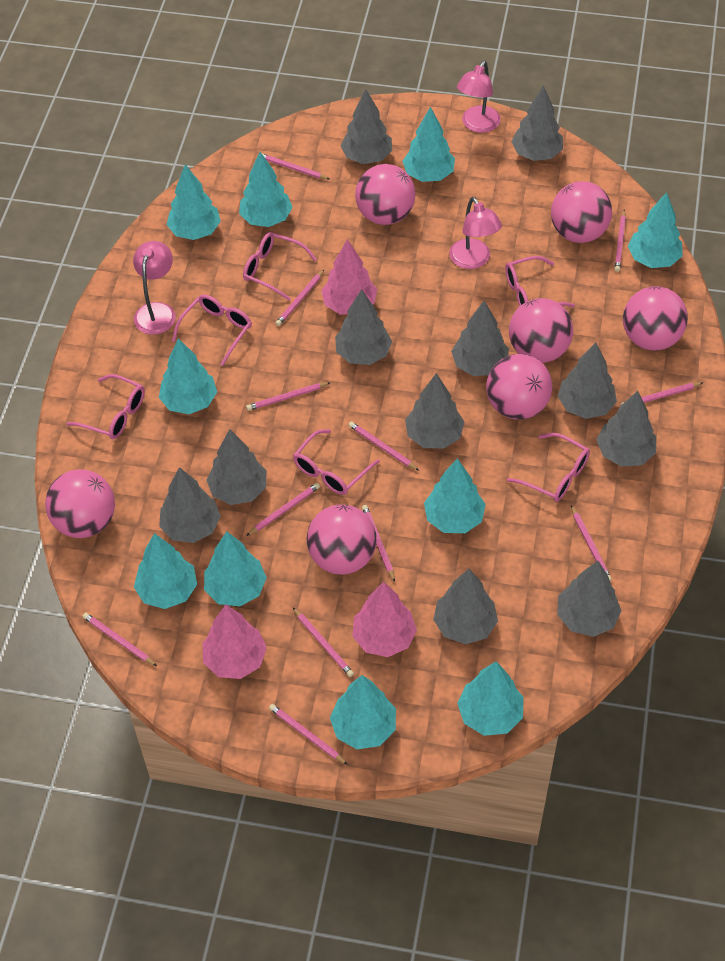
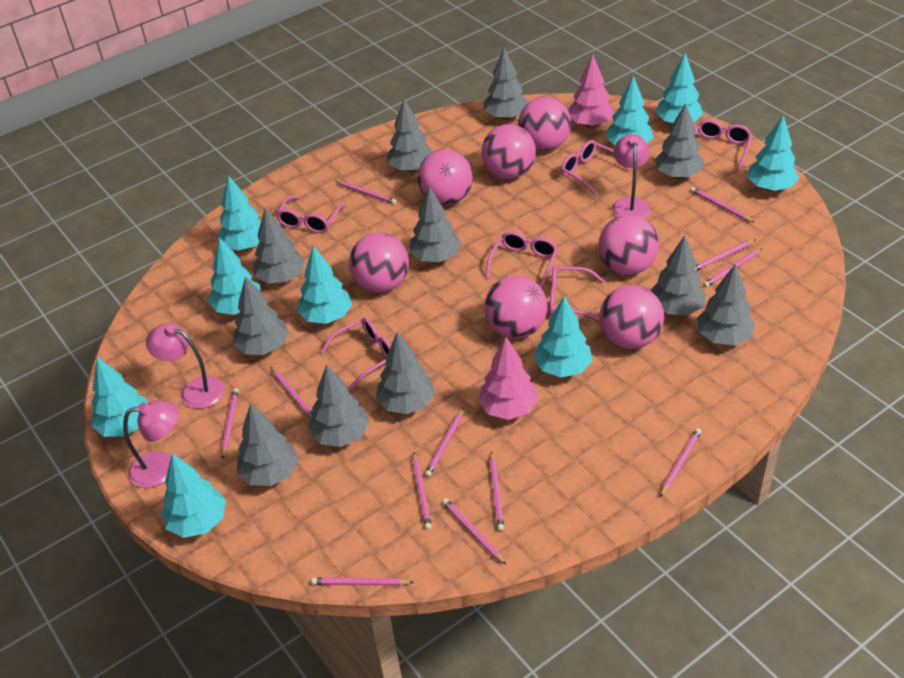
pink tree: 3 -> 2
turquoise tree: 10 -> 9

